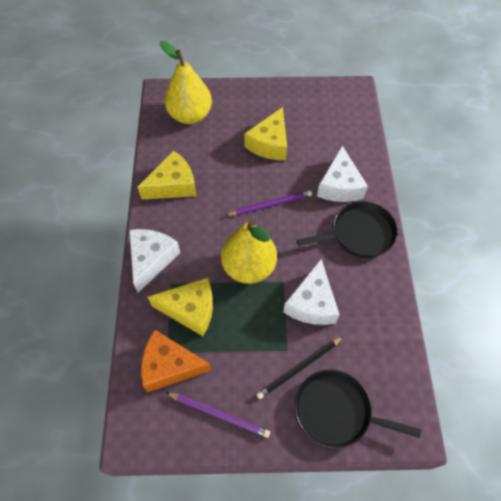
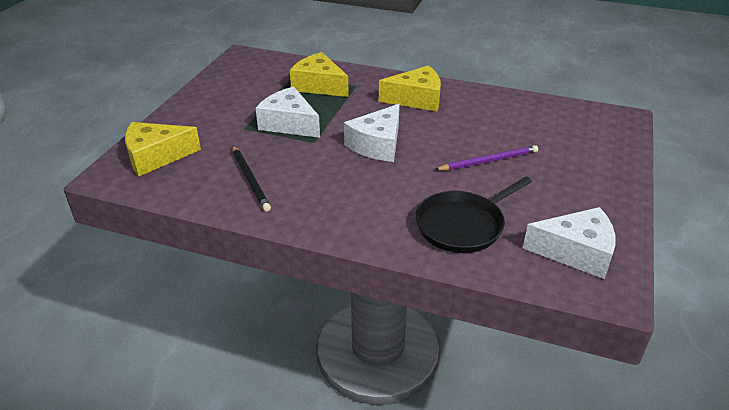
black pan: 2 -> 1
orange cheese: 1 -> 0
purple pencil: 2 -> 1
yellow pear: 2 -> 0

